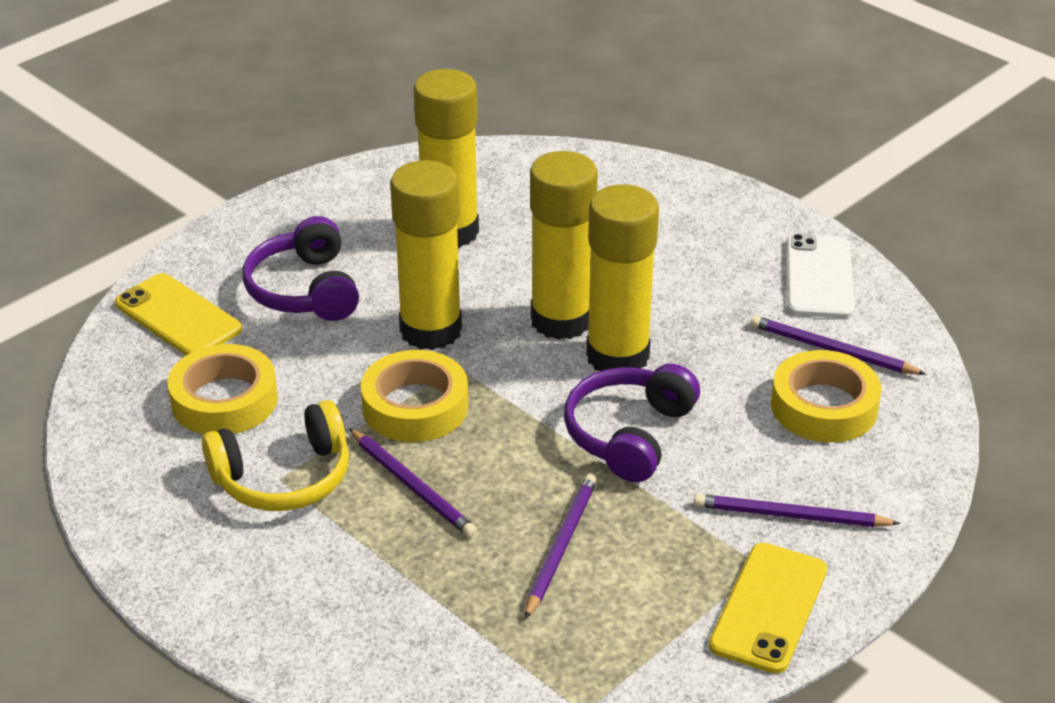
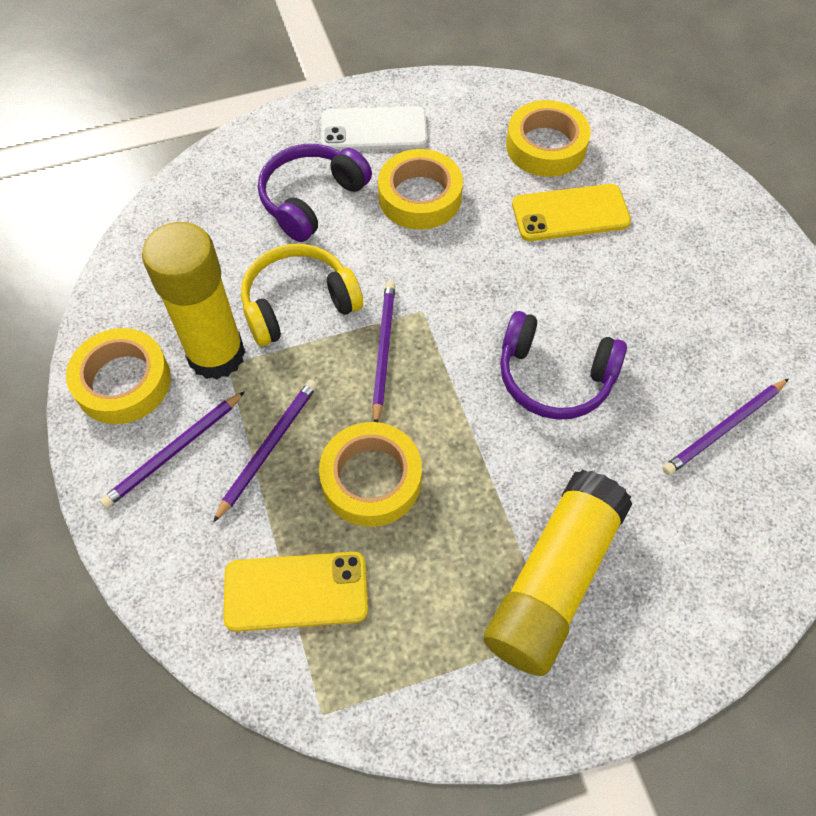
yellow glue stick: 4 -> 2
yellow tape: 3 -> 4

